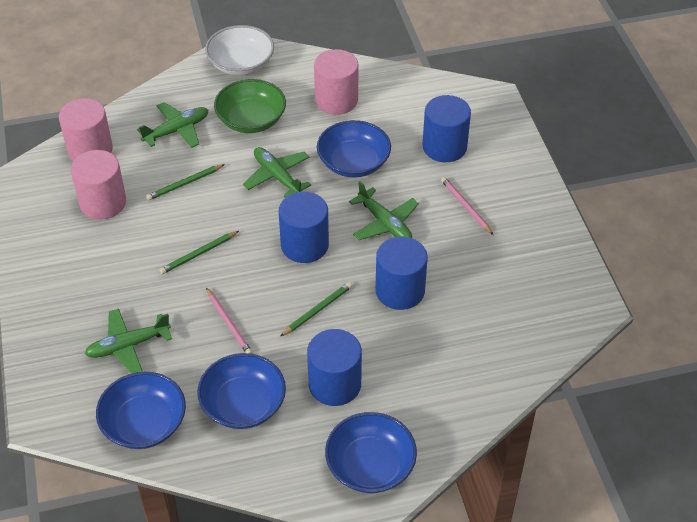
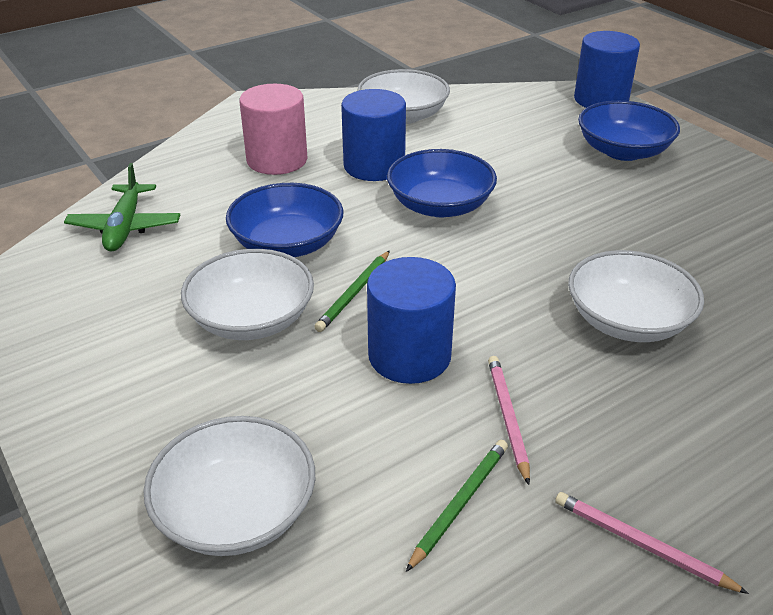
blue bowl: 4 -> 3
blue cylinder: 4 -> 3
green bowl: 1 -> 0
green pencil: 3 -> 2
green plane: 4 -> 1
pink cylinder: 3 -> 1
white bowl: 1 -> 4

